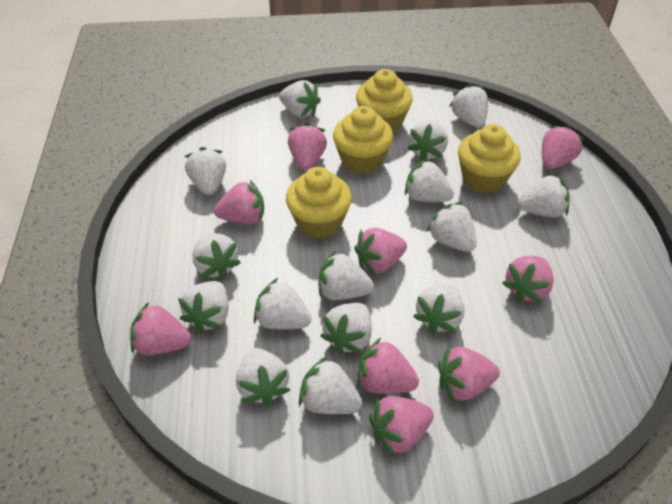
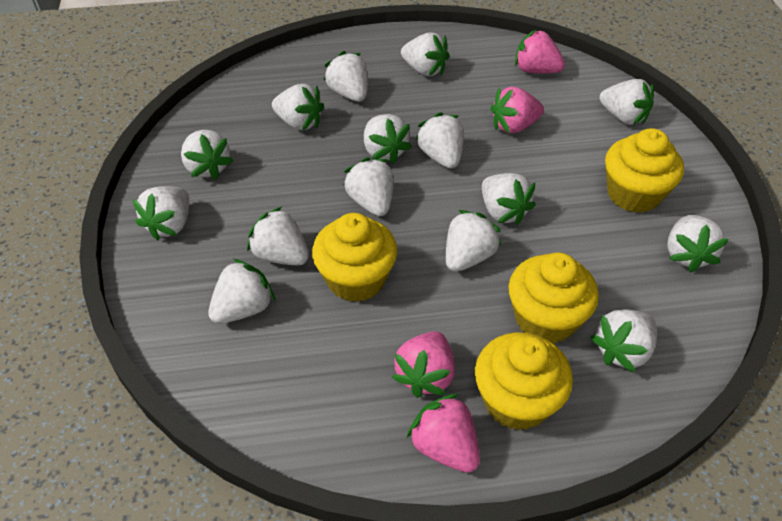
pink strawberry: 9 -> 4

